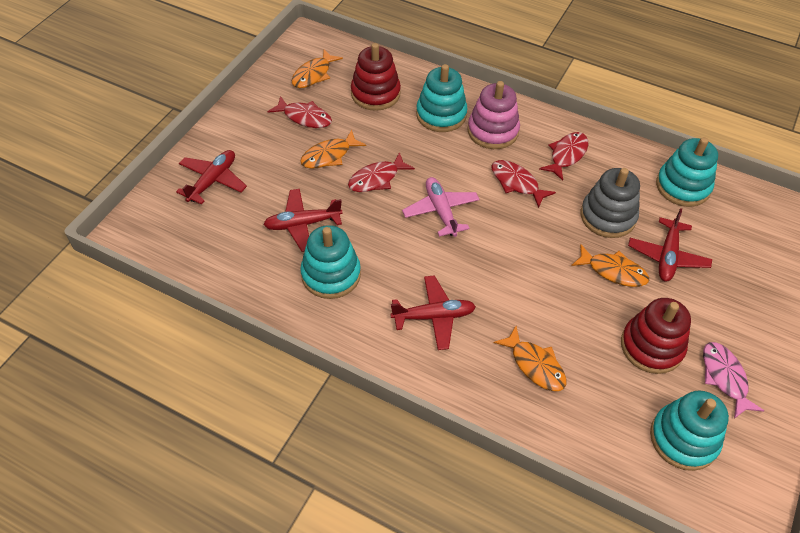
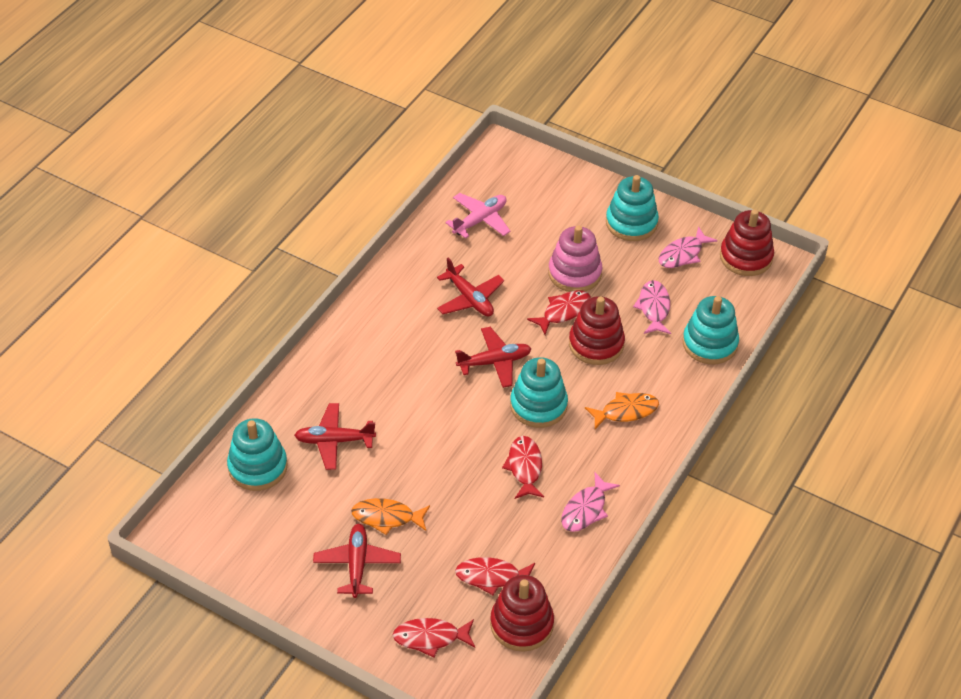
grey stacking toy: 1 -> 0
orange fish: 4 -> 2
pink fish: 1 -> 3
red stacking toy: 2 -> 3

